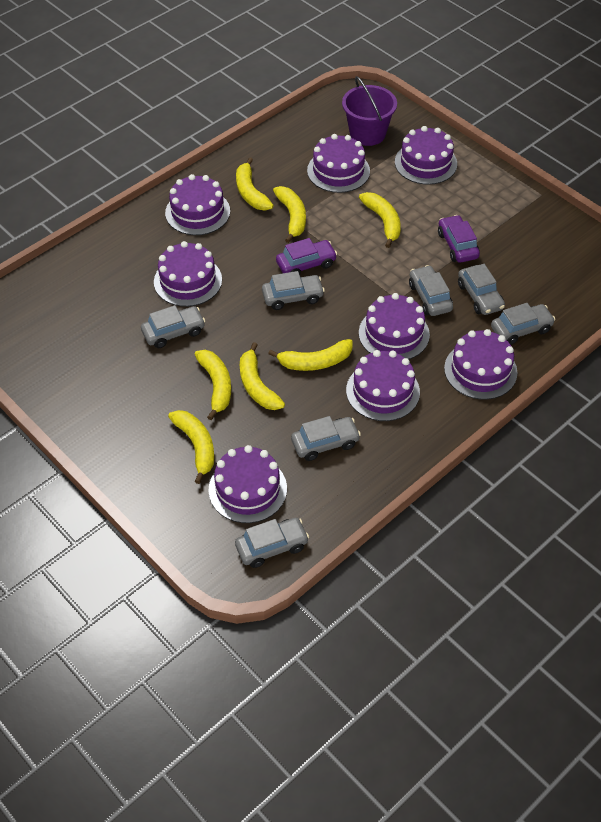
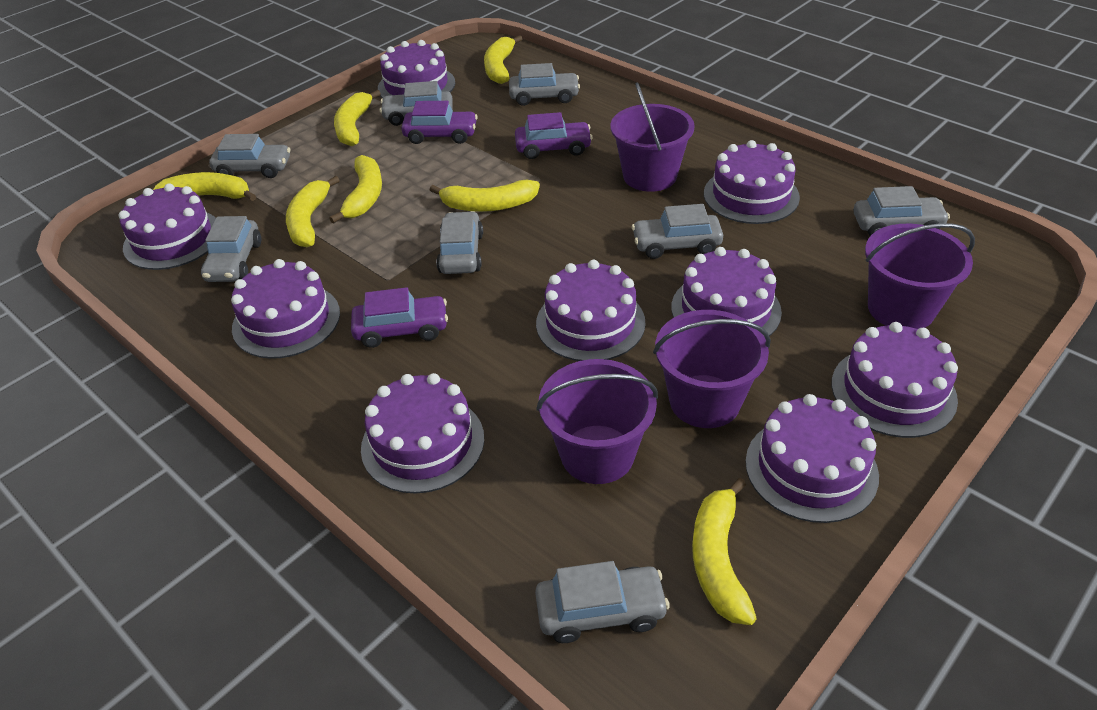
grey car: 7 -> 8
purple bucket: 1 -> 4
purple cake: 8 -> 9
purple car: 2 -> 3

